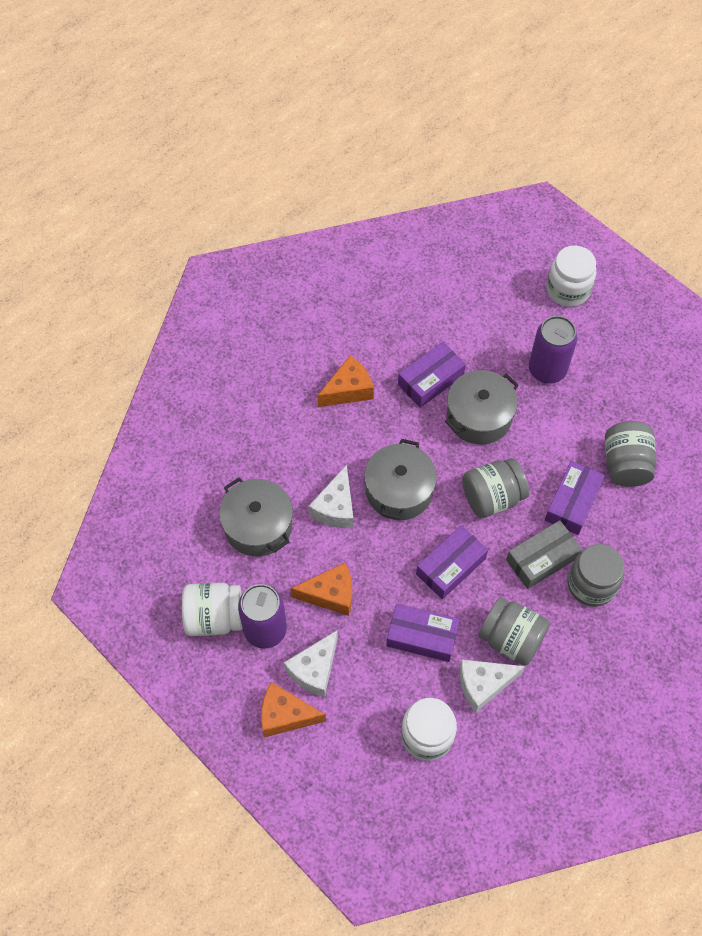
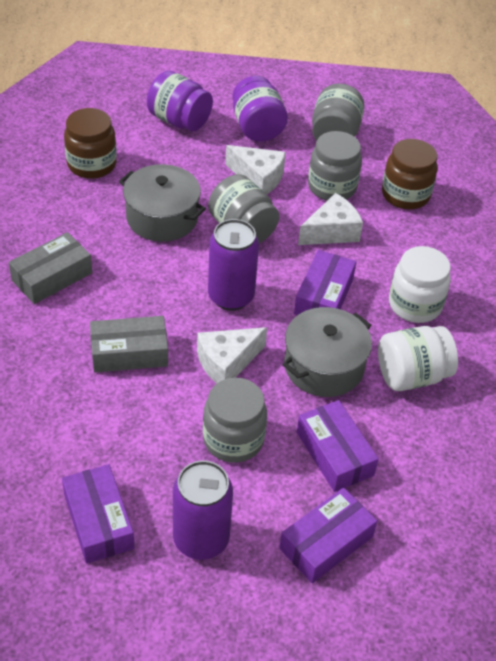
brown jar: 0 -> 2
grey box: 1 -> 2
grey pot: 3 -> 2
orange cheese: 3 -> 0
purple jar: 0 -> 2
white jar: 3 -> 2

